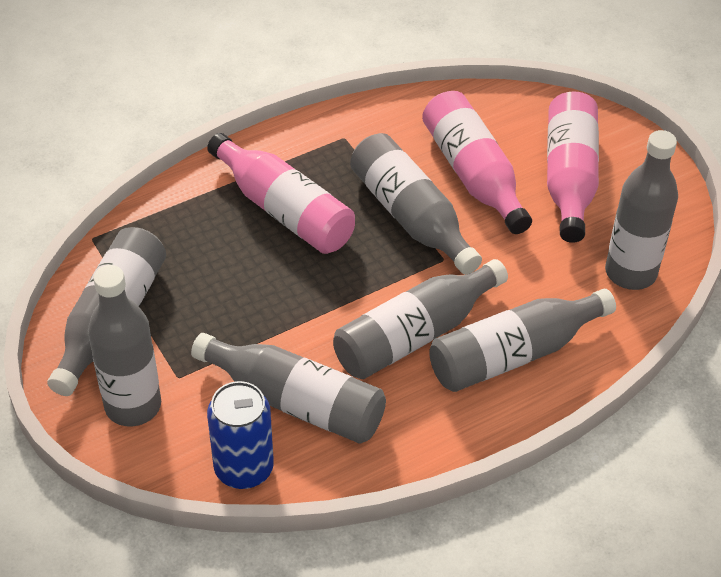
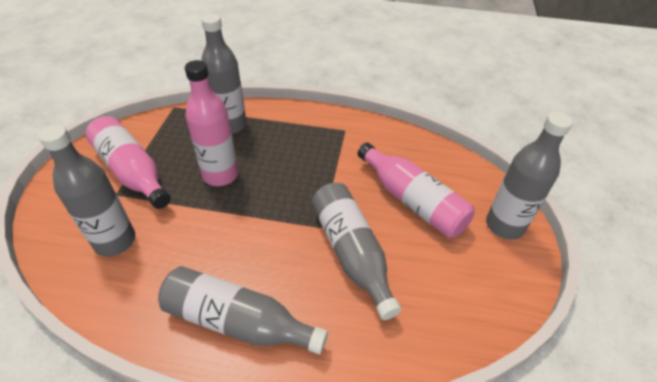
blue can: 1 -> 0
grey bottle: 7 -> 5

